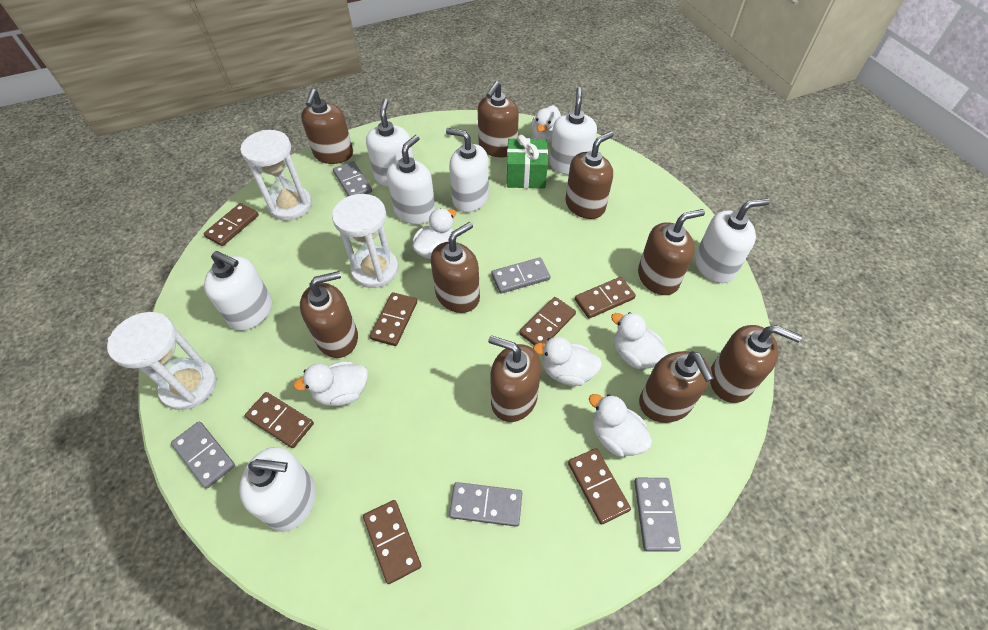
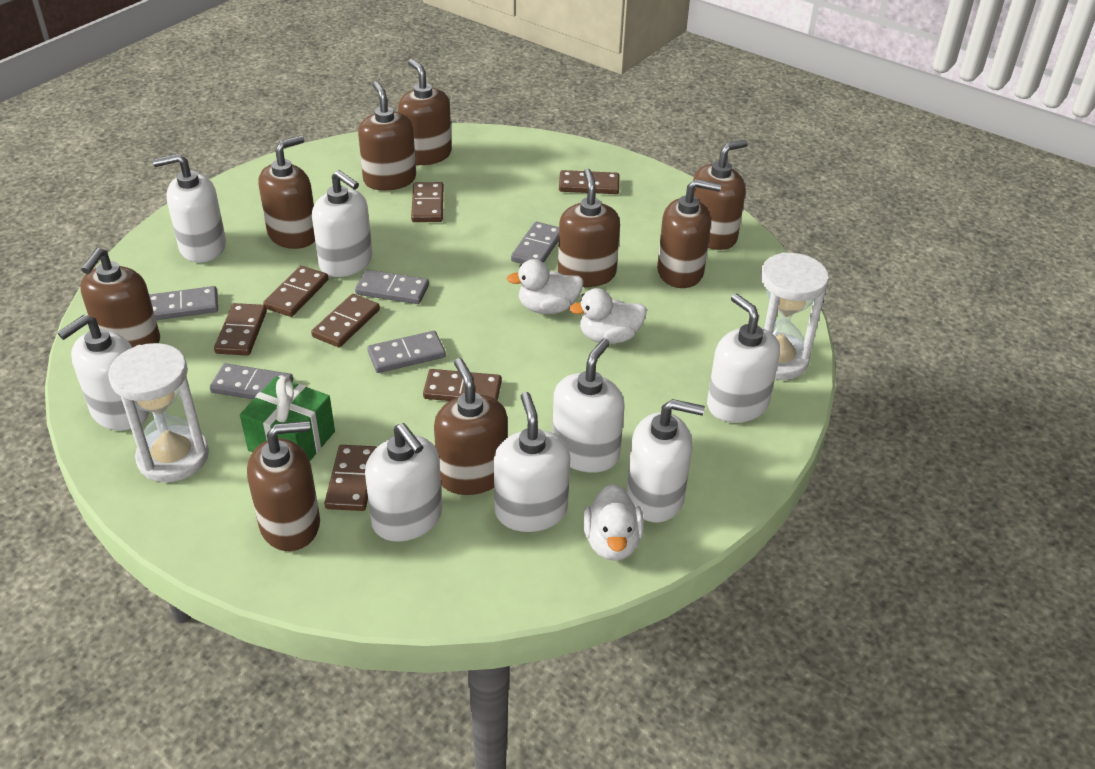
white duck: 6 -> 3
white hourglass: 3 -> 2
white soap dispenser: 7 -> 8

